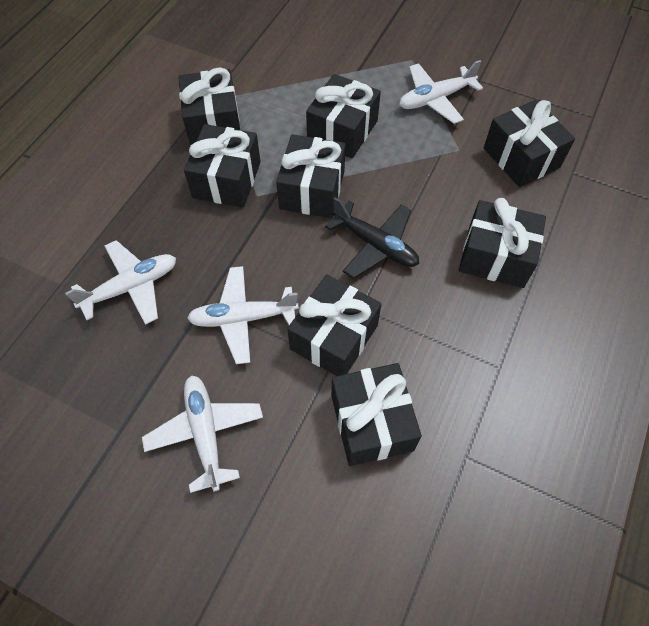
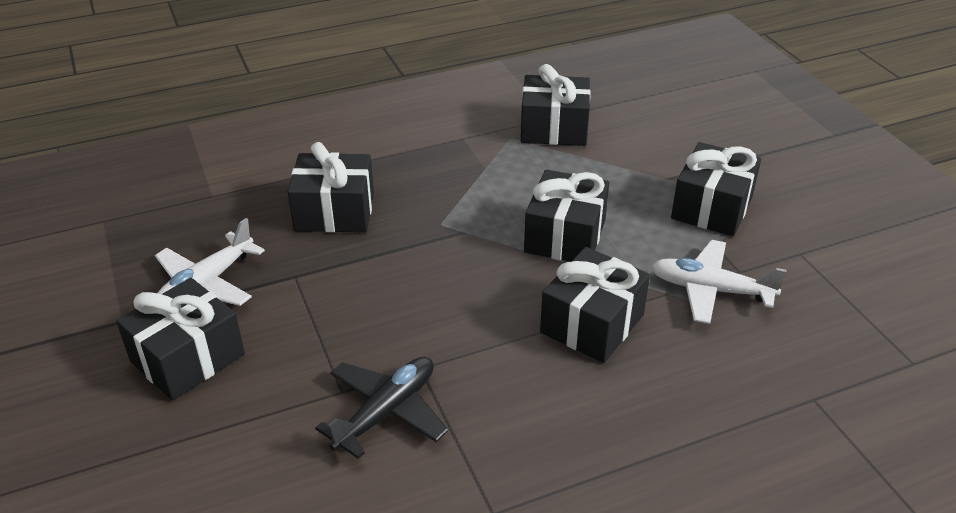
black gift: 8 -> 6
white plane: 4 -> 2

